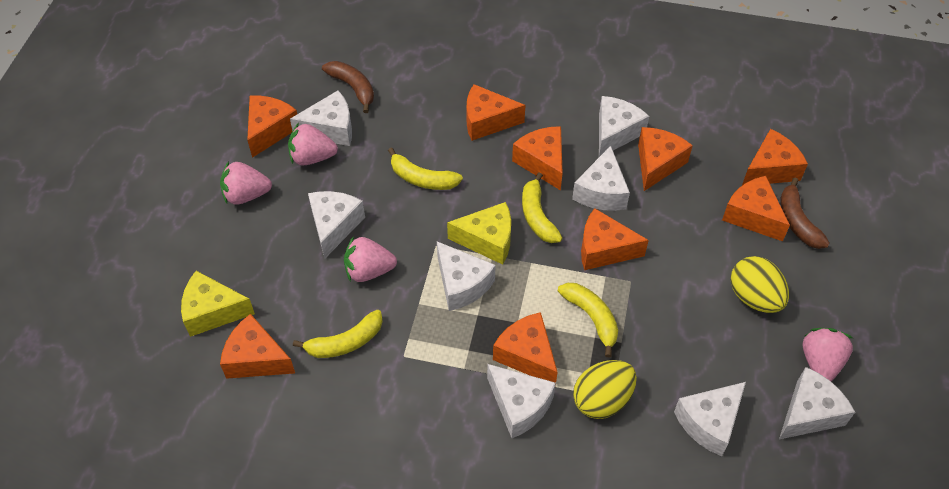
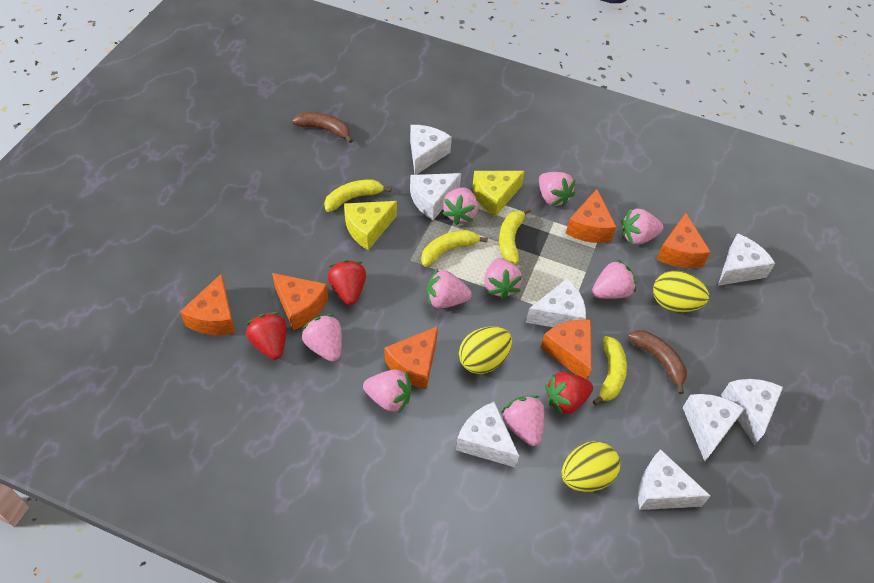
orange cheese: 9 -> 6
pink strawberry: 4 -> 9
red strawberry: 0 -> 3
yellow egg: 2 -> 3

